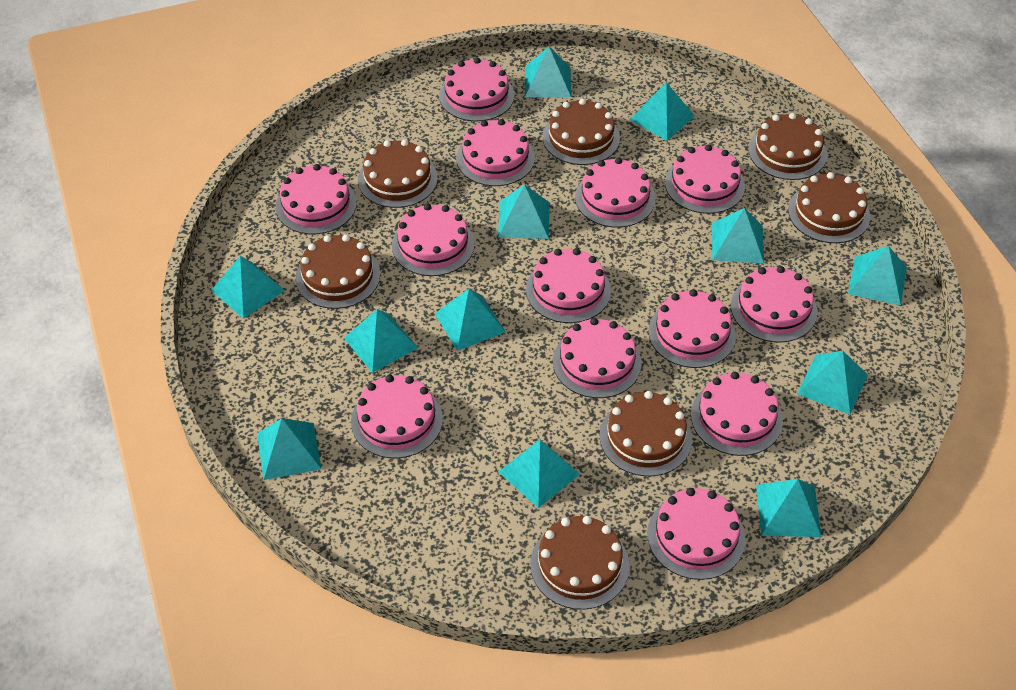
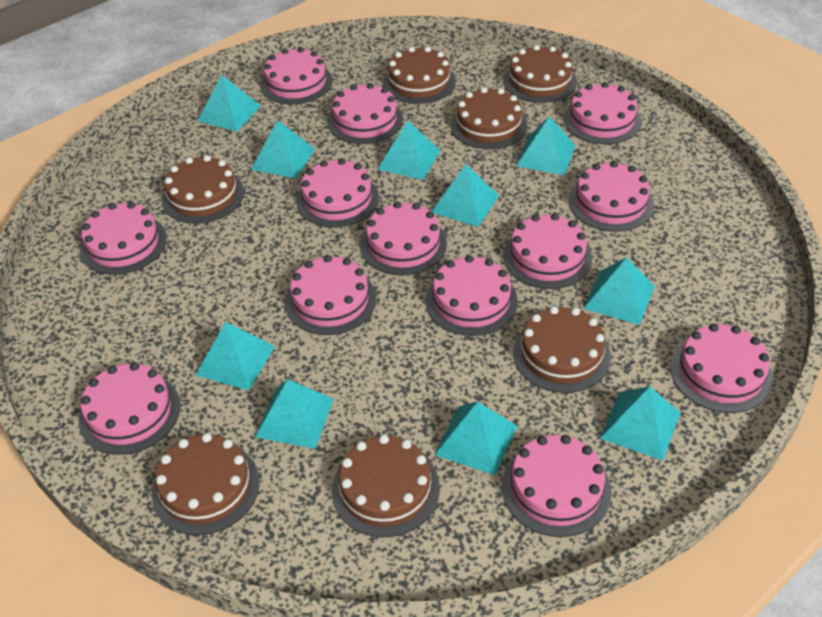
turquoise pyramid: 12 -> 10

